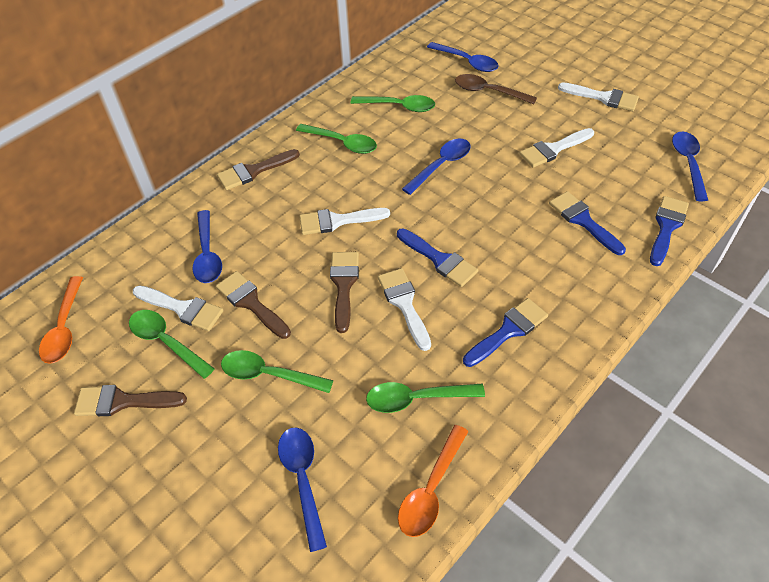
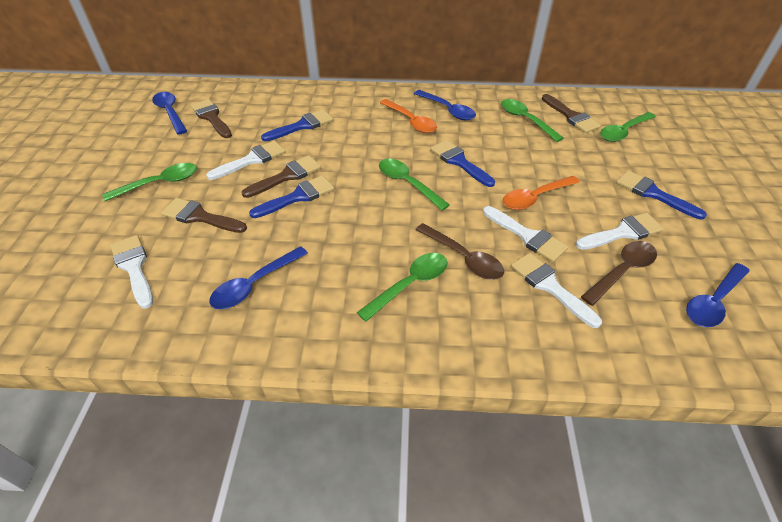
blue spoon: 5 -> 4
brown spoon: 1 -> 2

